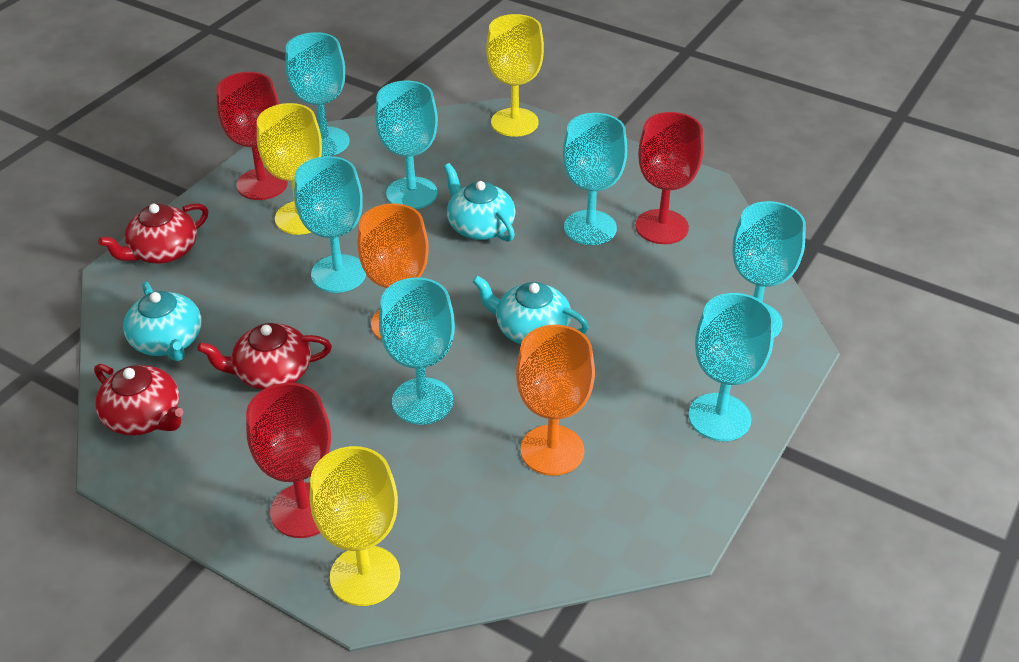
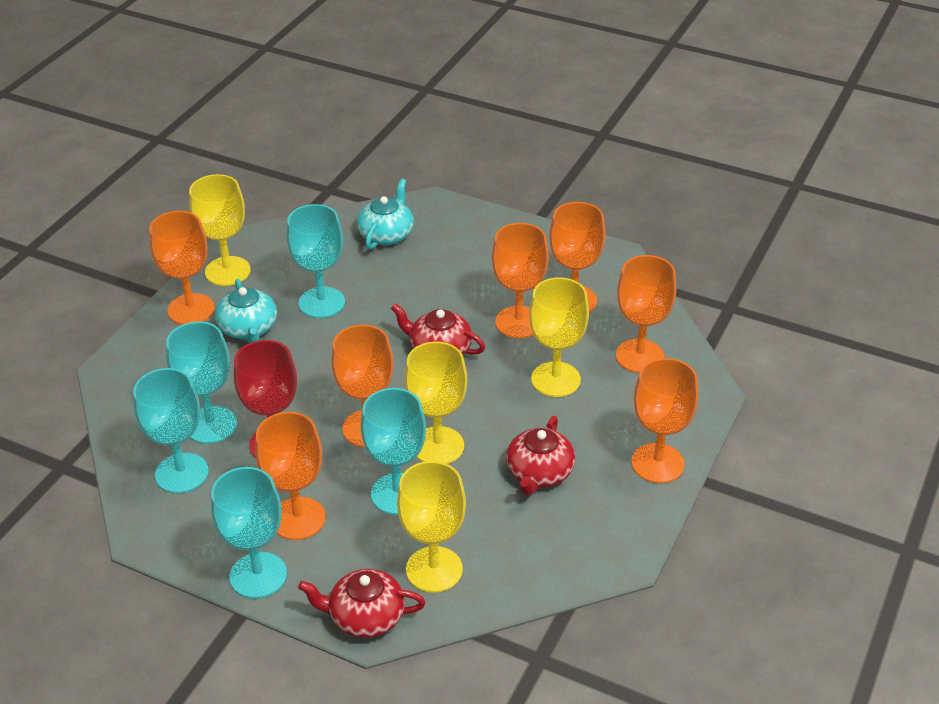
orange goblet: 2 -> 7
red goblet: 3 -> 1
turquoise goblet: 7 -> 5
turquoise teapot: 3 -> 2
yellow goblet: 3 -> 4

